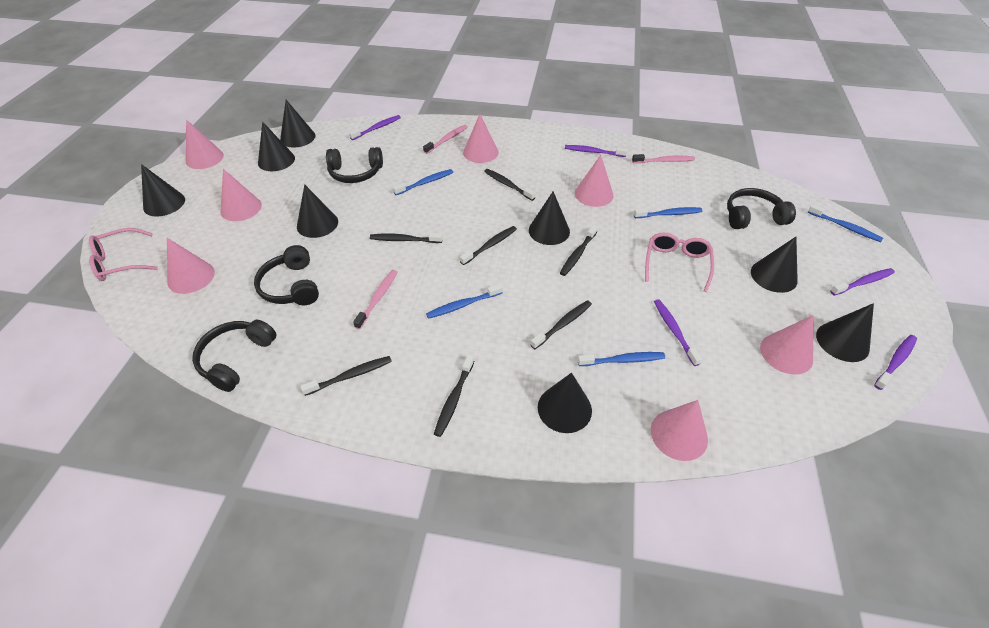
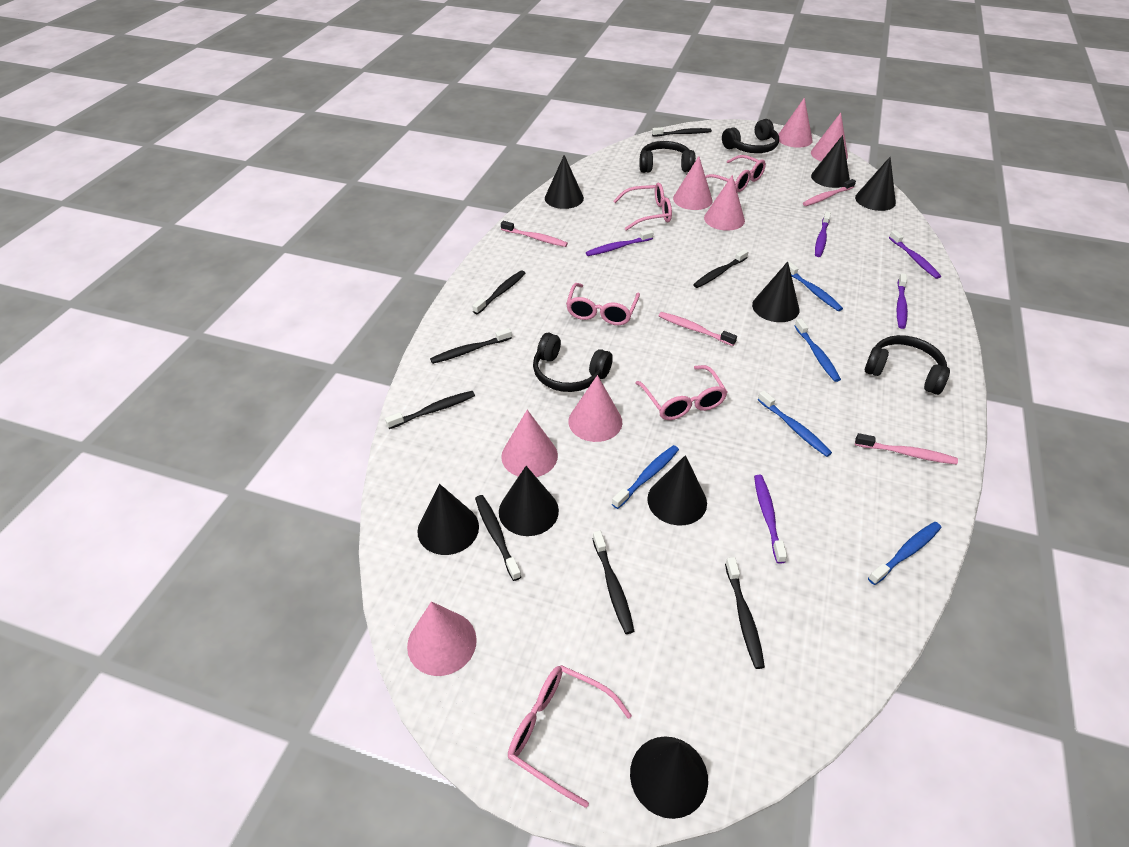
black toothbrush: 7 -> 8
pink glasses: 2 -> 5
pink toothbrush: 3 -> 4

